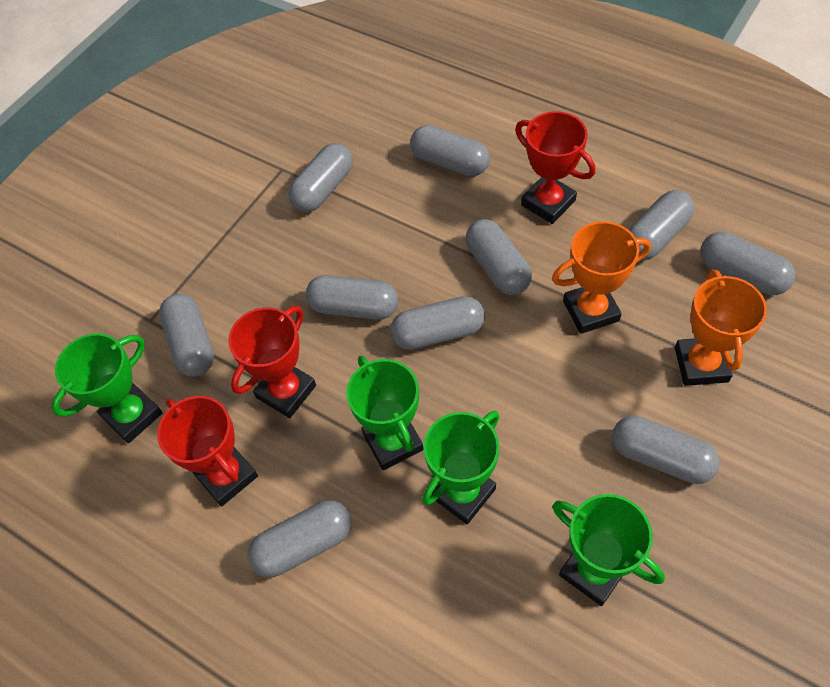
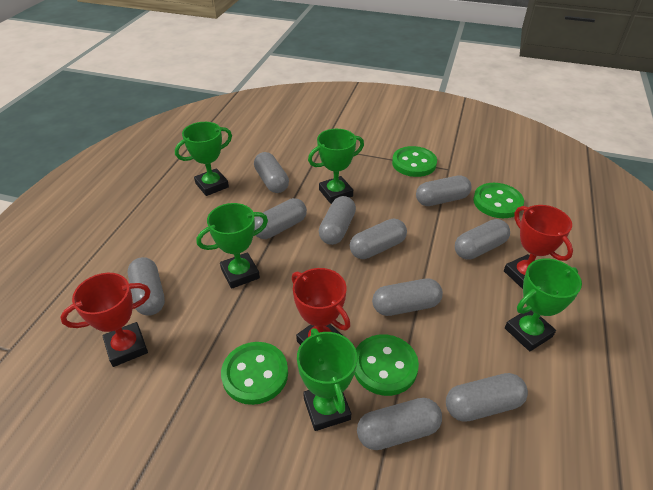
green button: 0 -> 4
green trophy: 4 -> 5
orange trophy: 2 -> 0

